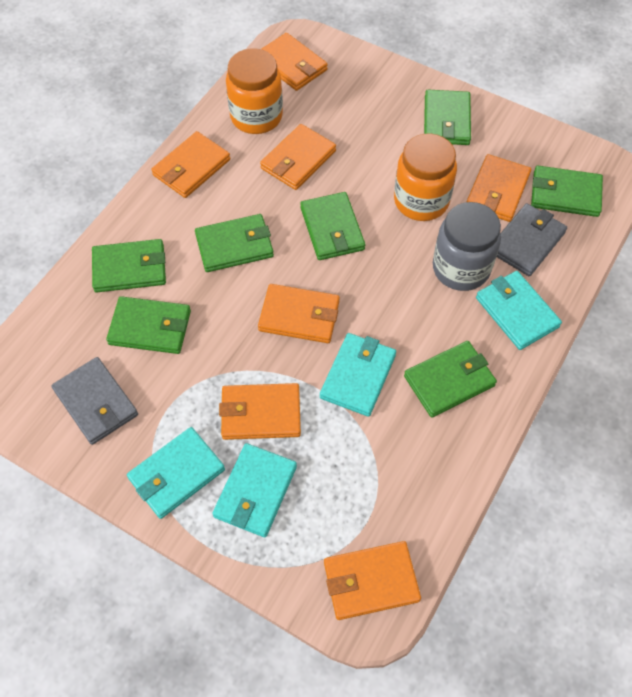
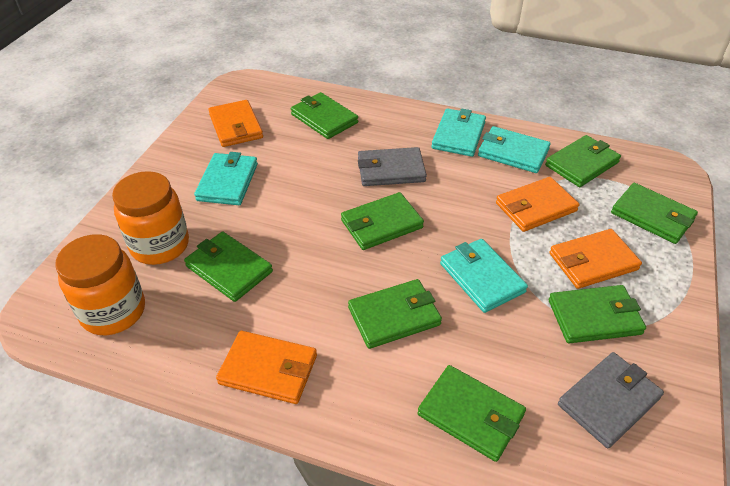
green wallet: 7 -> 8
grey jar: 1 -> 0
orange wallet: 7 -> 4

